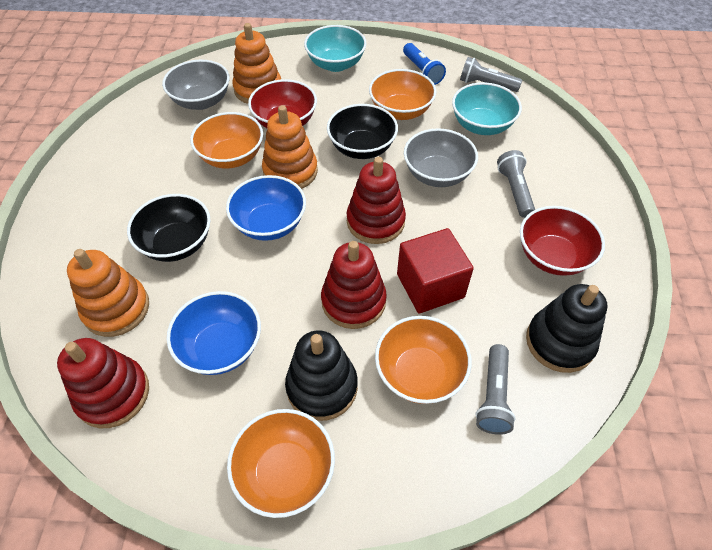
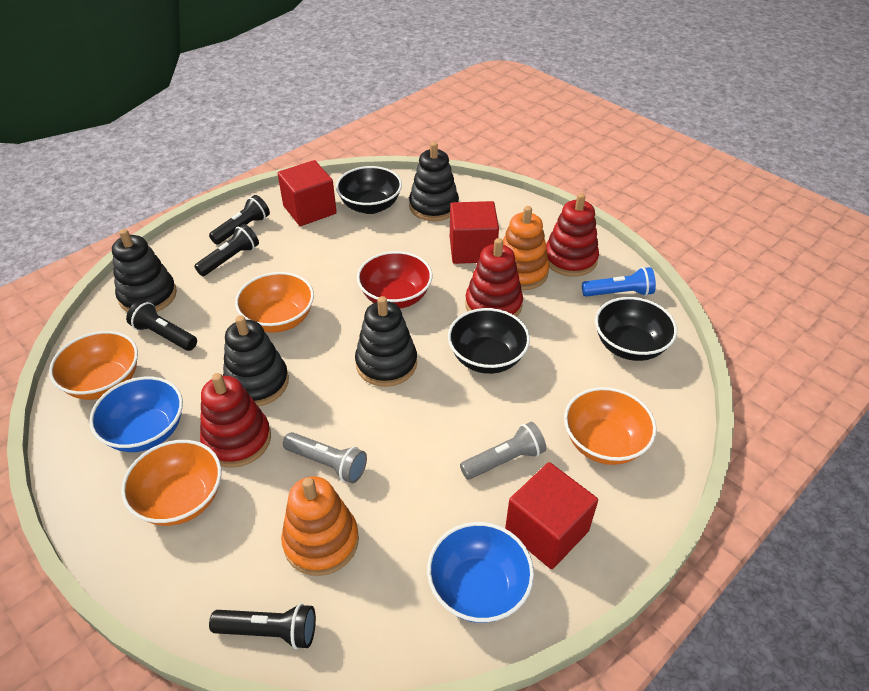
black bowl: 2 -> 3
black flashlight: 0 -> 4
black stacking toy: 2 -> 4
grey bowl: 2 -> 0
grey flashlight: 3 -> 2
orange stacking toy: 3 -> 2
red bowl: 2 -> 1
red cube: 1 -> 3
turquoise bowl: 2 -> 0

